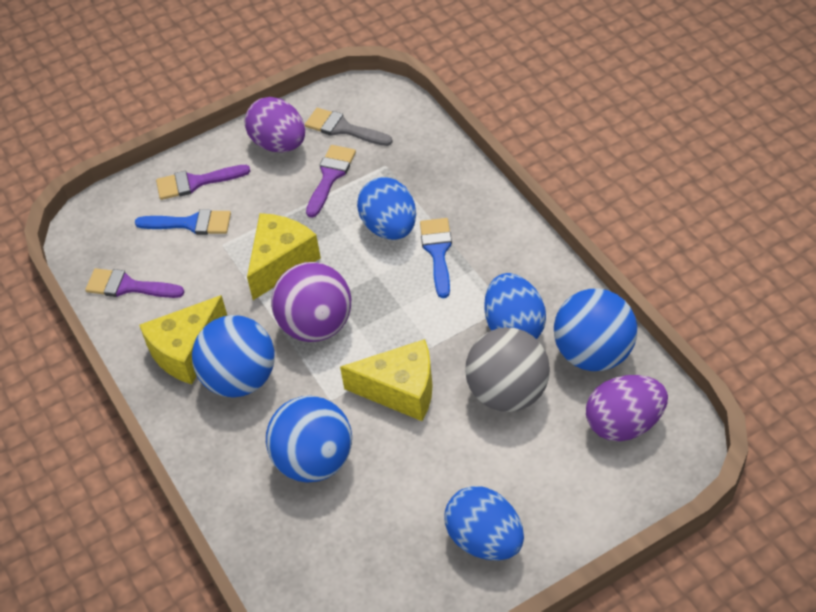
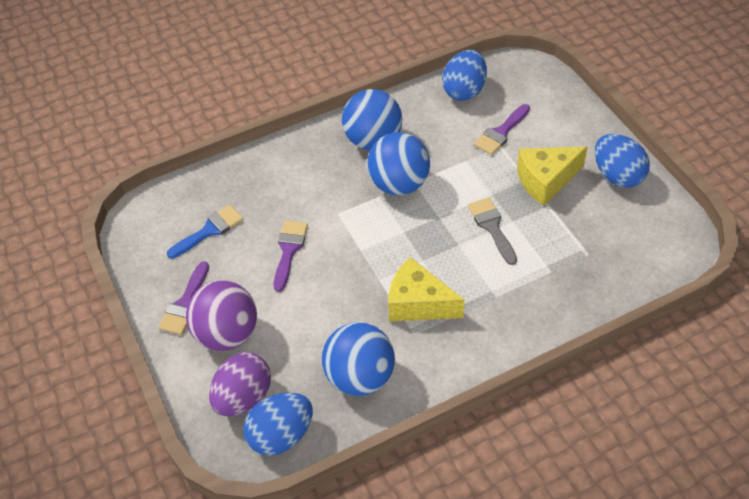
blue brush: 2 -> 1
grey ball: 1 -> 0
purple egg: 2 -> 1
yellow cheese: 3 -> 2

